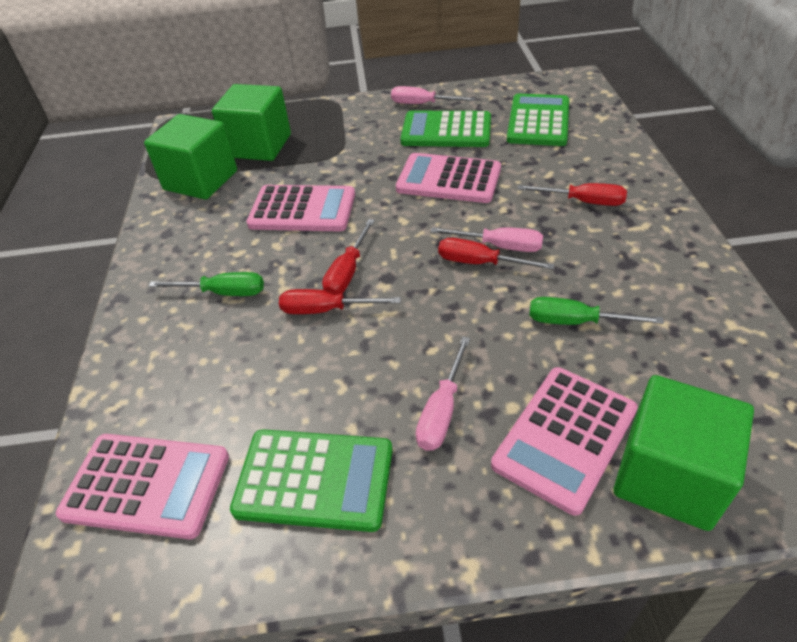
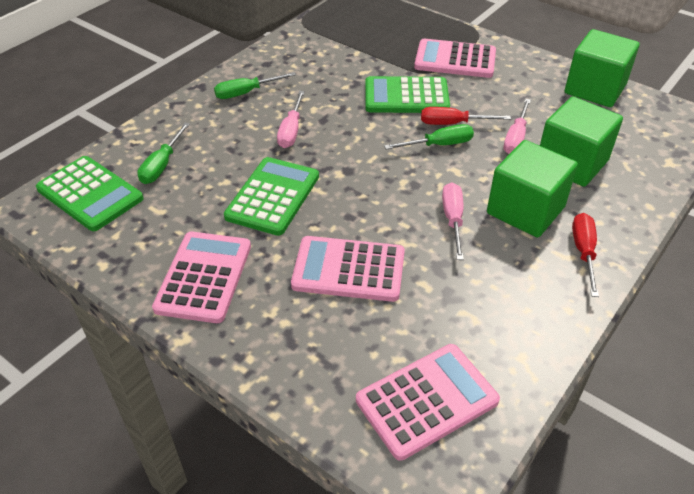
green screwdriver: 2 -> 3
red screwdriver: 4 -> 2

